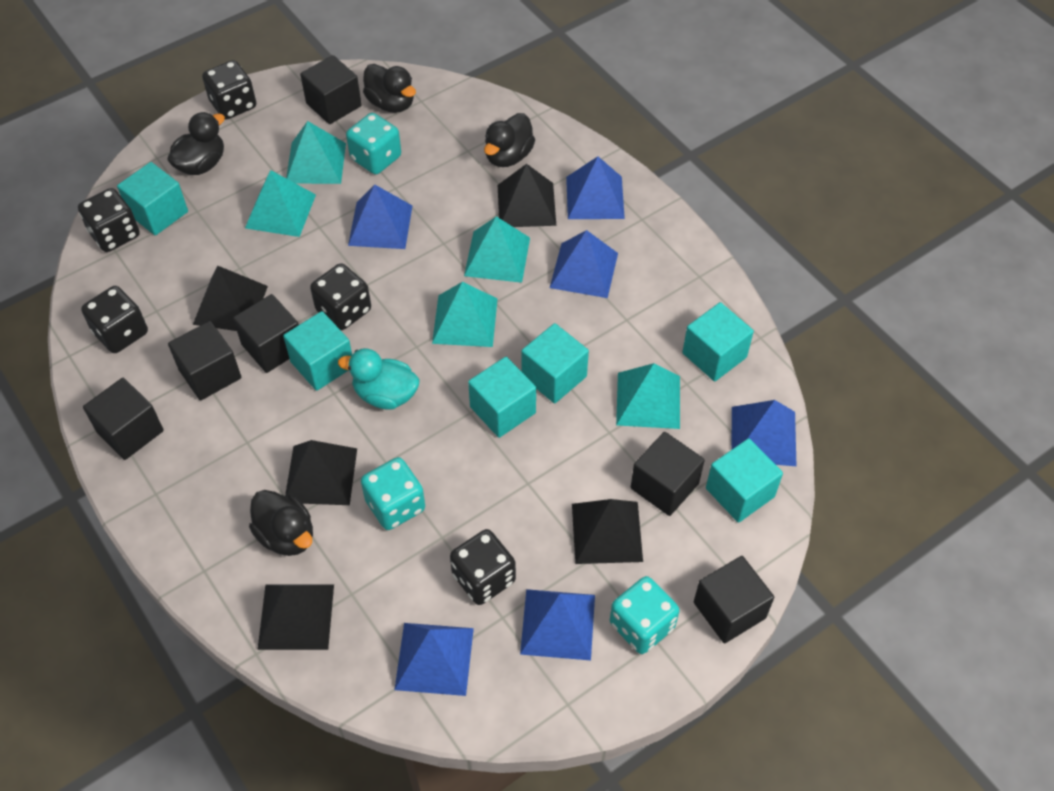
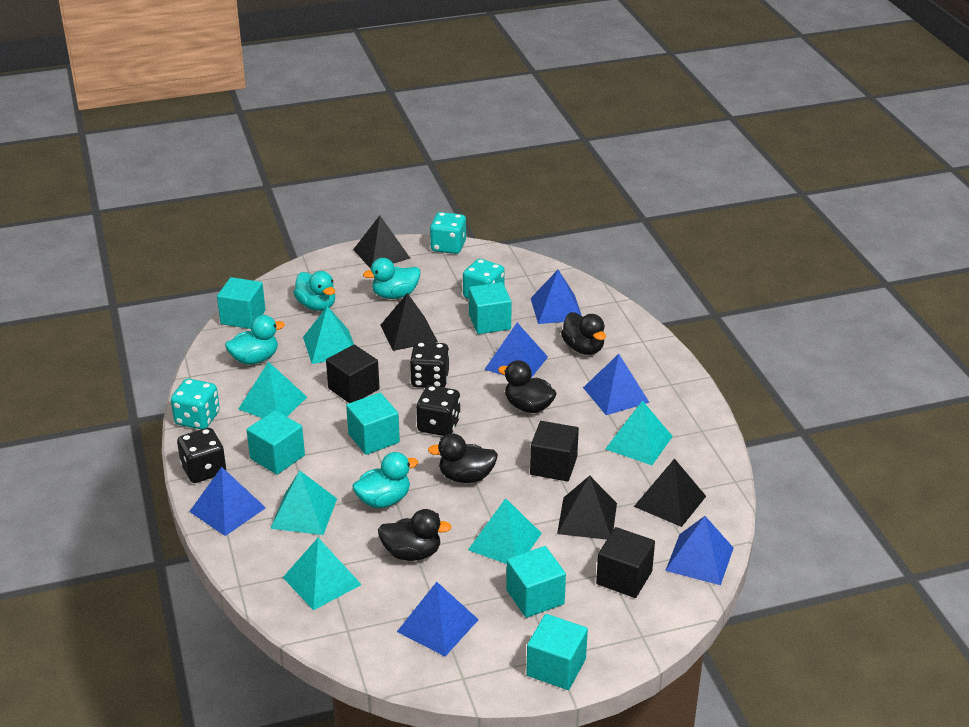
black cube: 6 -> 3
black dice: 5 -> 3
black pyramid: 5 -> 4
turquoise duck: 1 -> 4
turquoise pyramid: 5 -> 6

